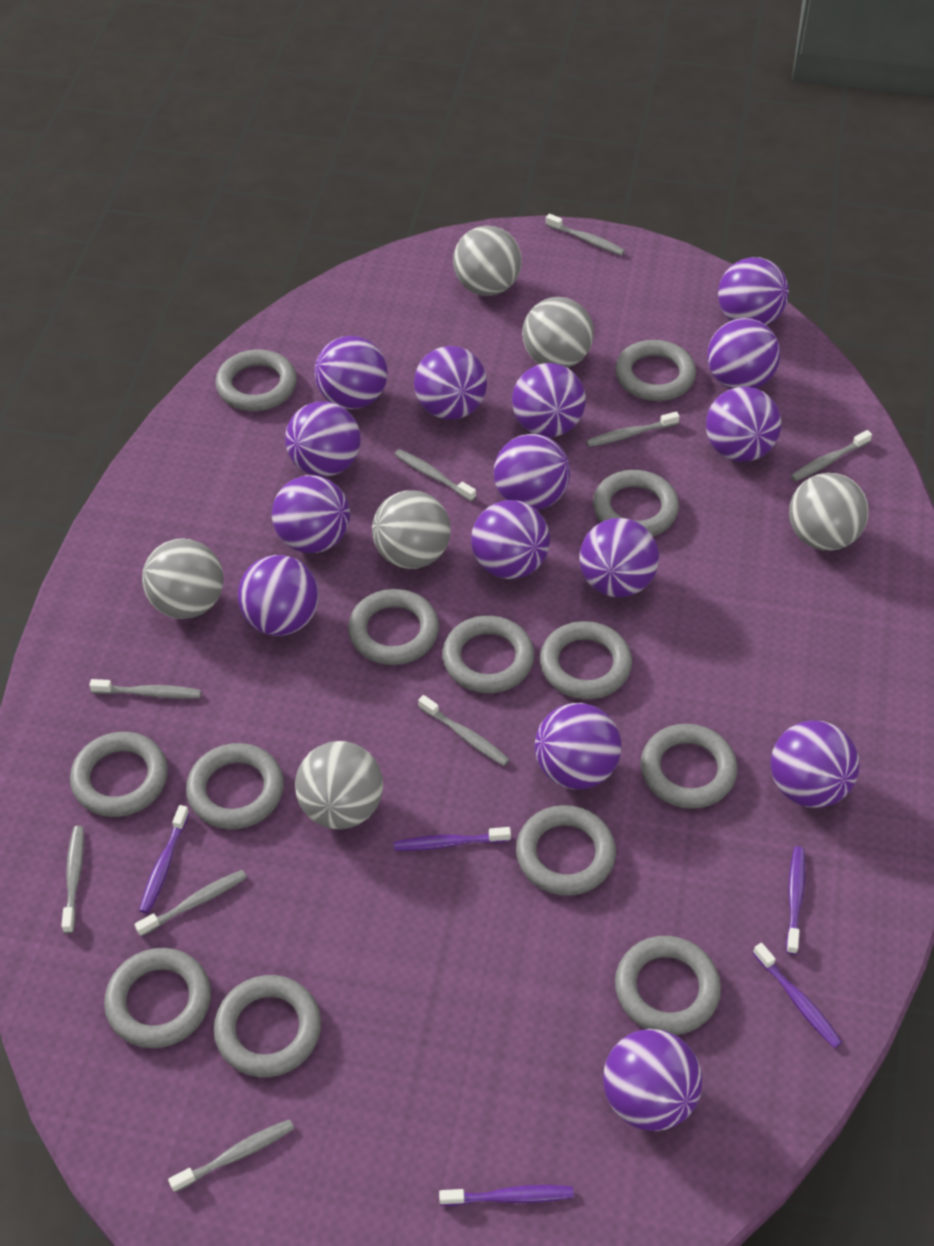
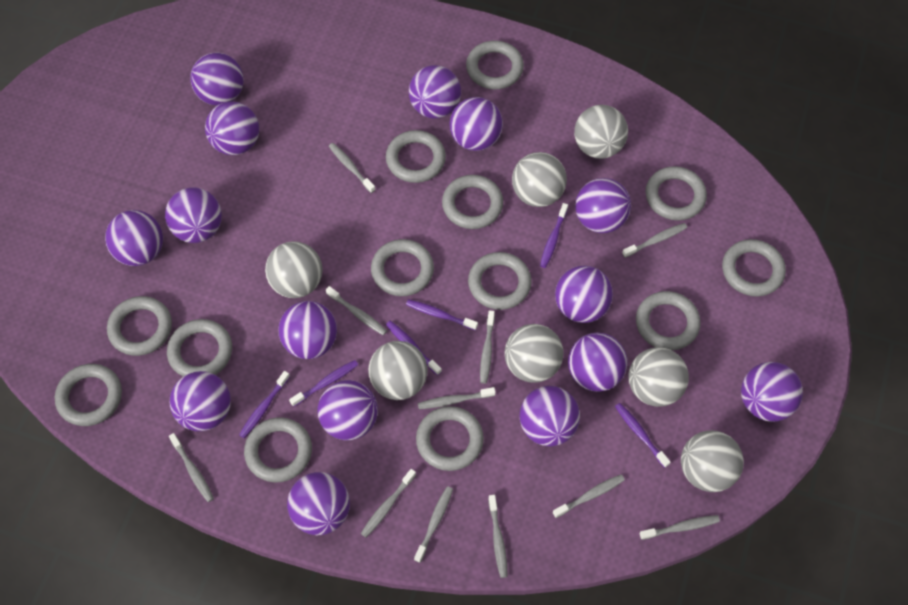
grey ball: 6 -> 7
grey toothbrush: 9 -> 11
purple toothbrush: 5 -> 6

